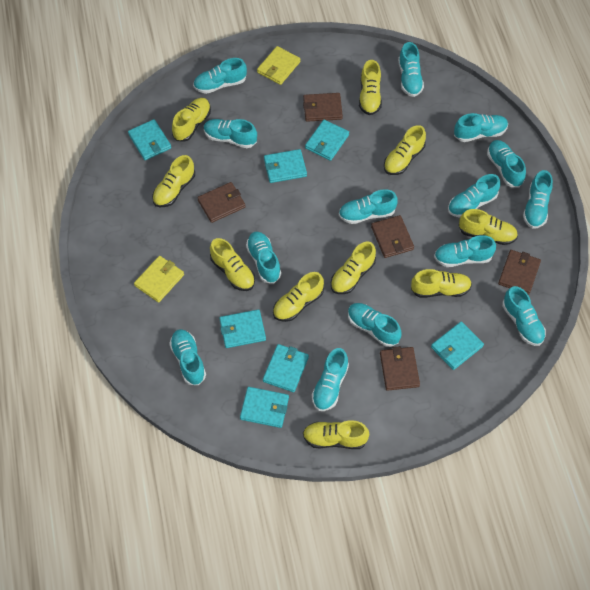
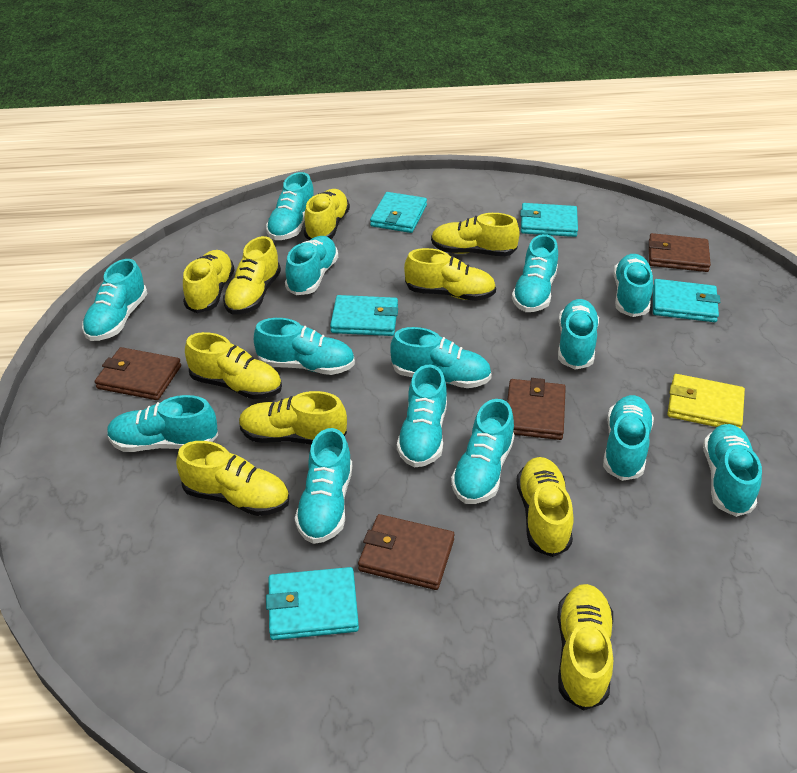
brown wallet: 5 -> 4
turquoise wallet: 7 -> 5
yellow wallet: 2 -> 1

